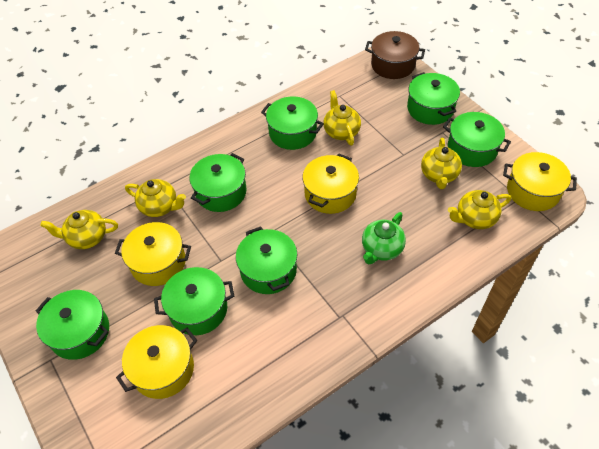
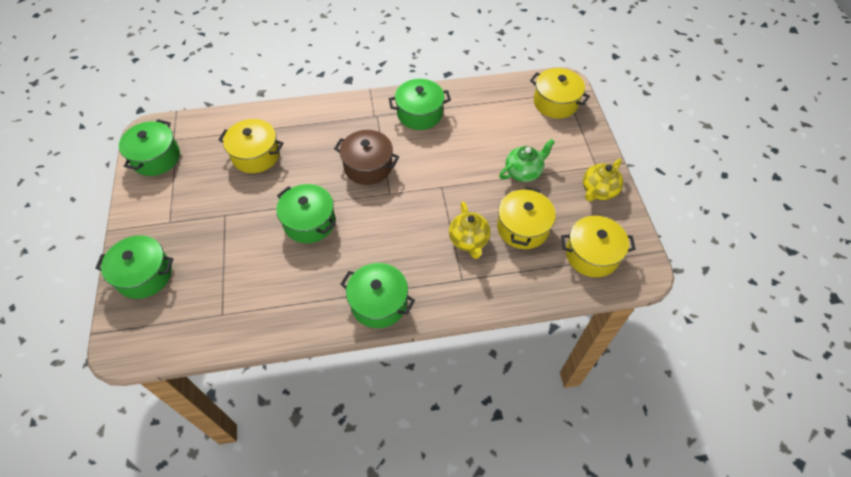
green pot: 7 -> 5
yellow teapot: 5 -> 2

